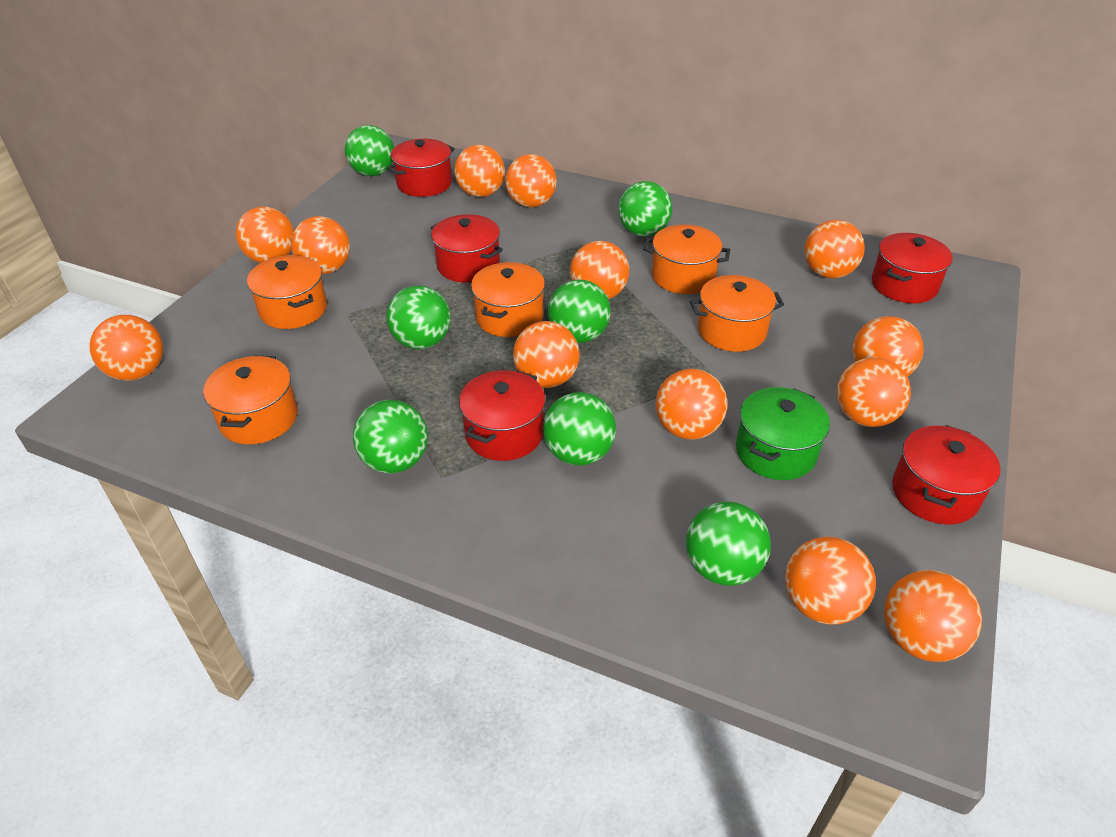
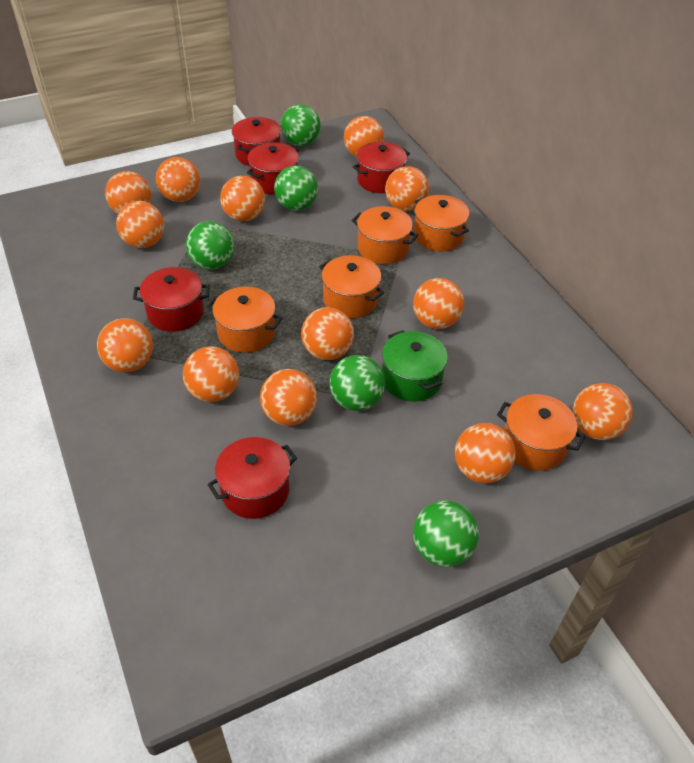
green ball: 7 -> 5

